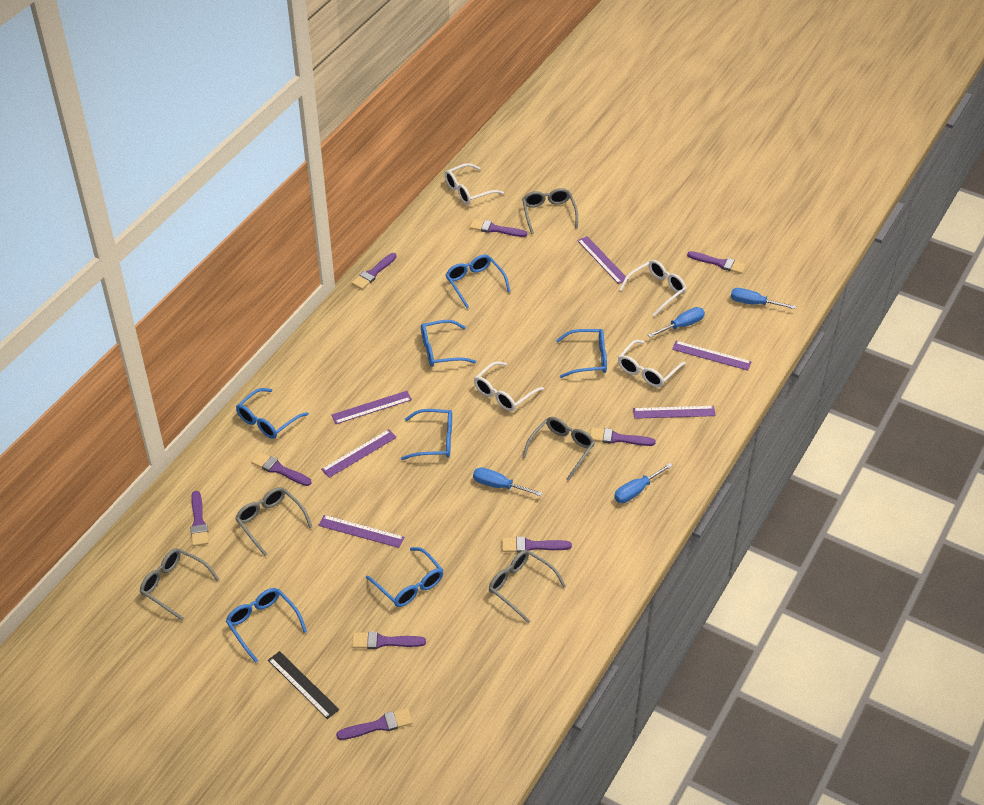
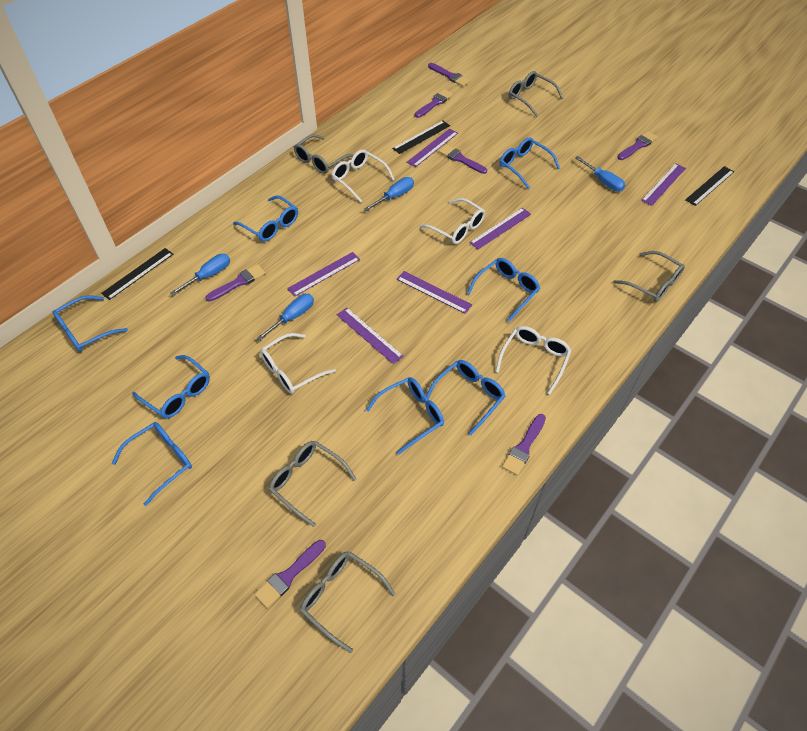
black ruler: 1 -> 3
blue glasses: 7 -> 8
purple brush: 9 -> 7

